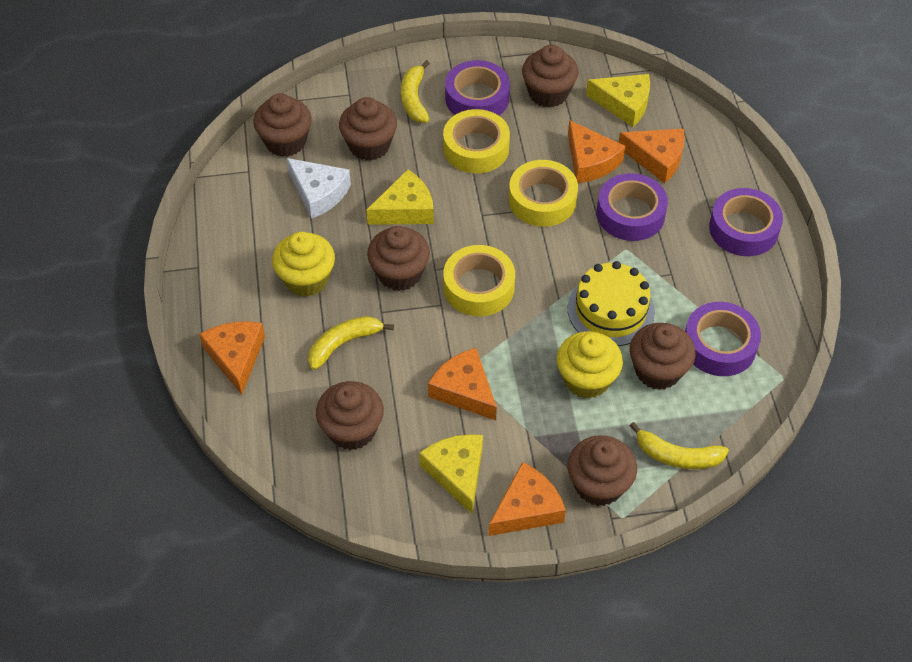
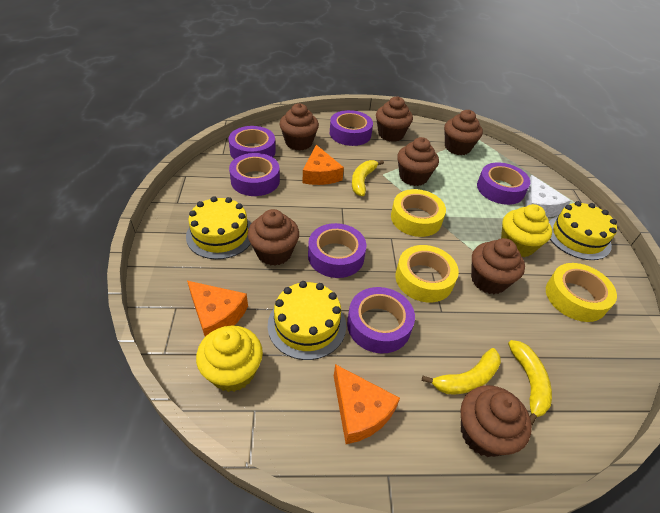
orange cheese: 5 -> 3
purple tape: 4 -> 6
yellow cake: 1 -> 3
yellow cheese: 3 -> 0

